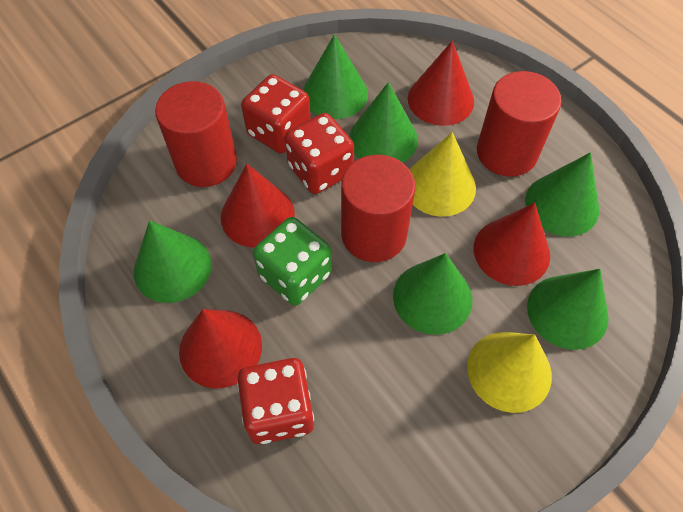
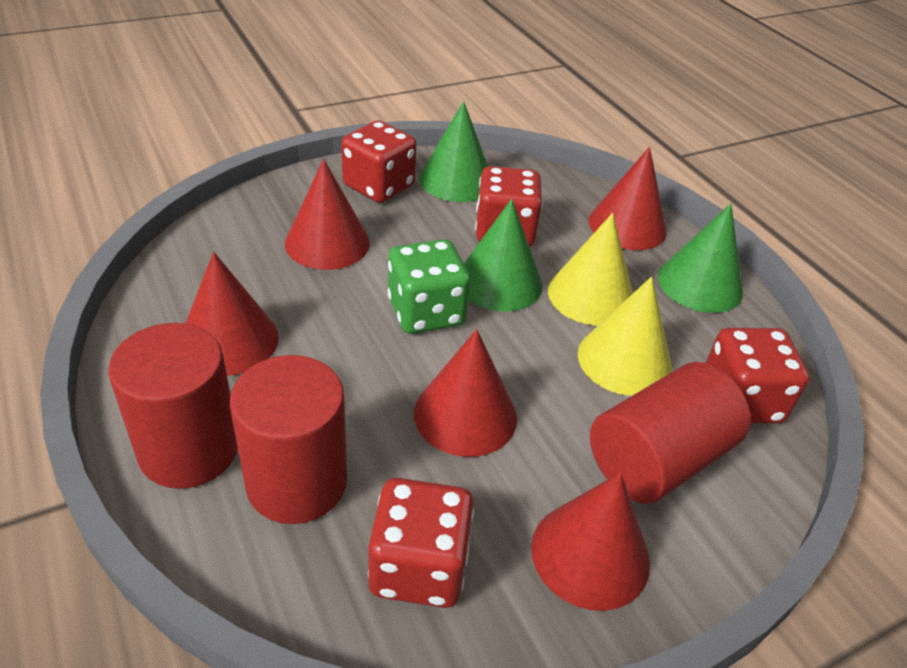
green cone: 6 -> 3
red cone: 4 -> 5
red dice: 3 -> 4

